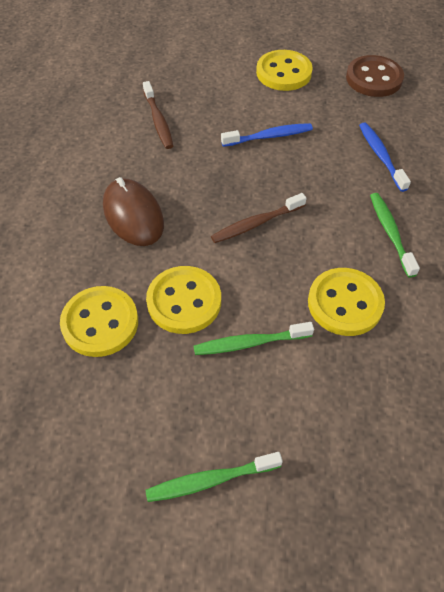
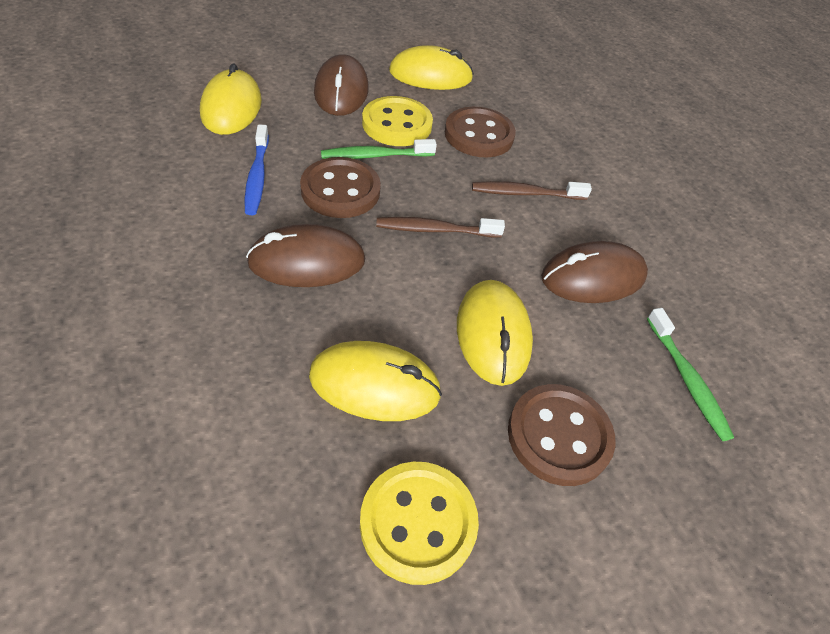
blue toothbrush: 2 -> 1
brown button: 1 -> 3
brown mouse: 1 -> 3
green toothbrush: 3 -> 2
yellow button: 4 -> 2
yellow mouse: 0 -> 4

